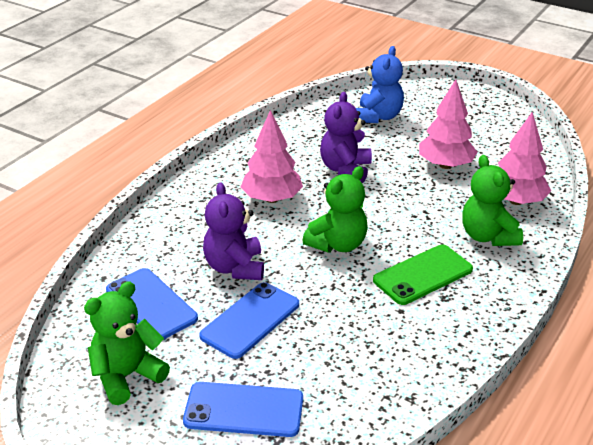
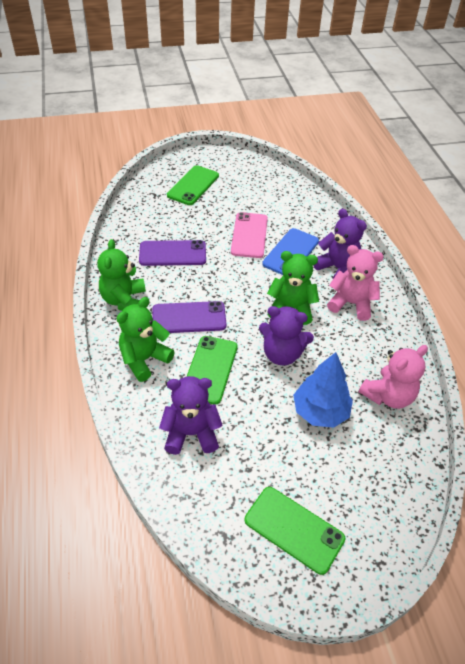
blue phone: 3 -> 1
blue teddy bear: 1 -> 0
blue tree: 0 -> 1
green phone: 1 -> 3
pink phone: 0 -> 1
pink teddy bear: 0 -> 2
pink tree: 3 -> 0
purple phone: 0 -> 2
purple teddy bear: 2 -> 3

